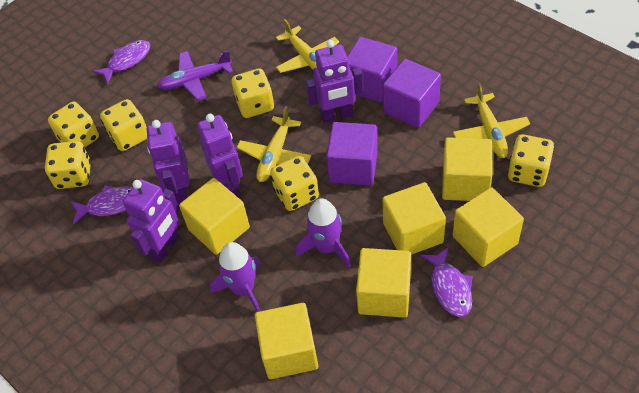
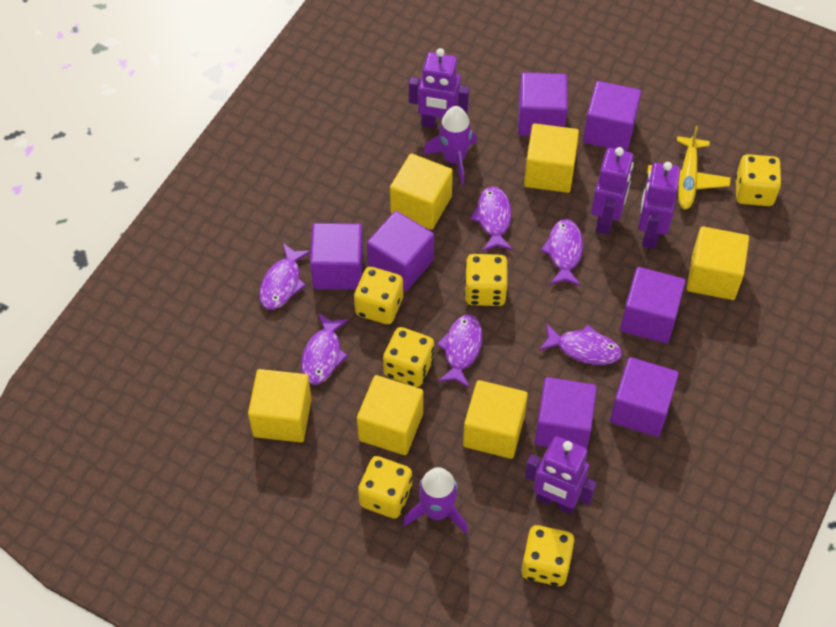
purple cube: 3 -> 7
purple fish: 3 -> 6
purple plane: 1 -> 0
yellow plane: 3 -> 1

